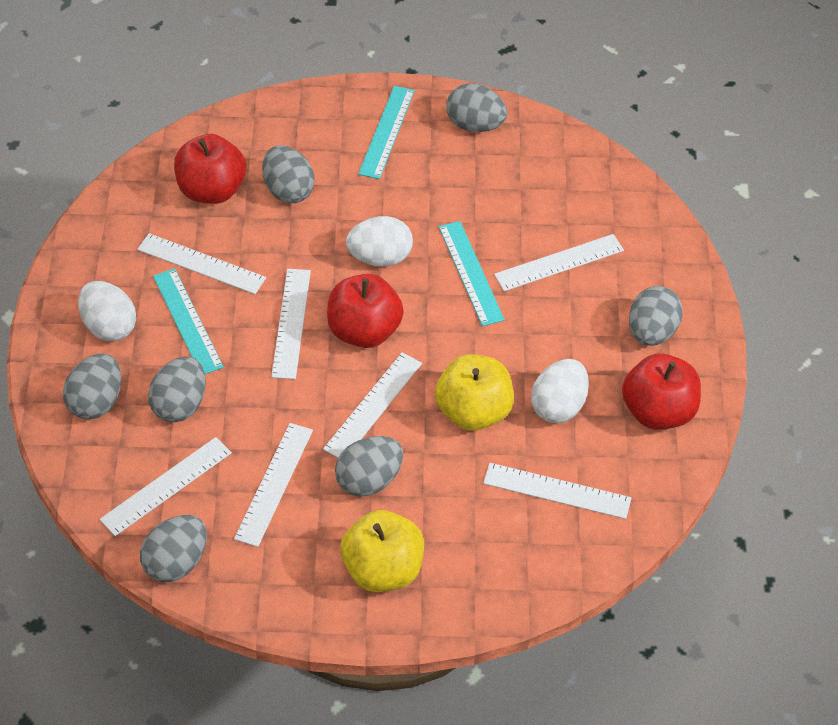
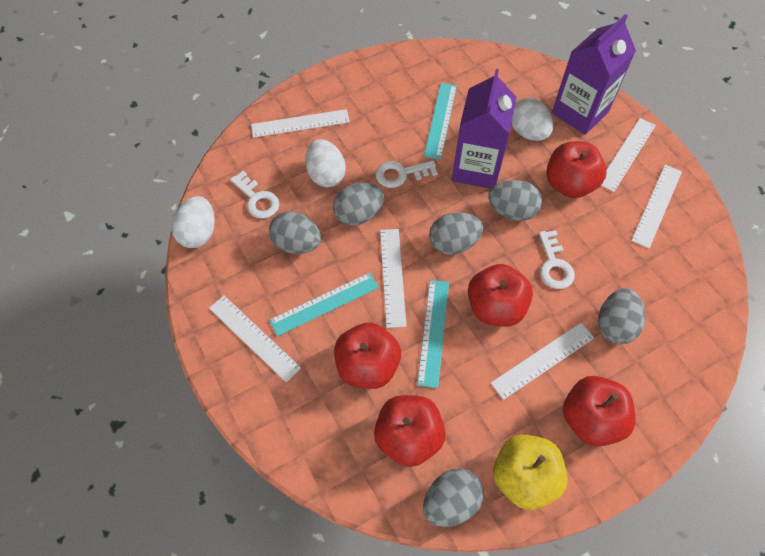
grey egg: 7 -> 6
purple carton: 0 -> 2
red apple: 3 -> 5
white key: 0 -> 3
white ruler: 7 -> 6
yellow apple: 2 -> 1

